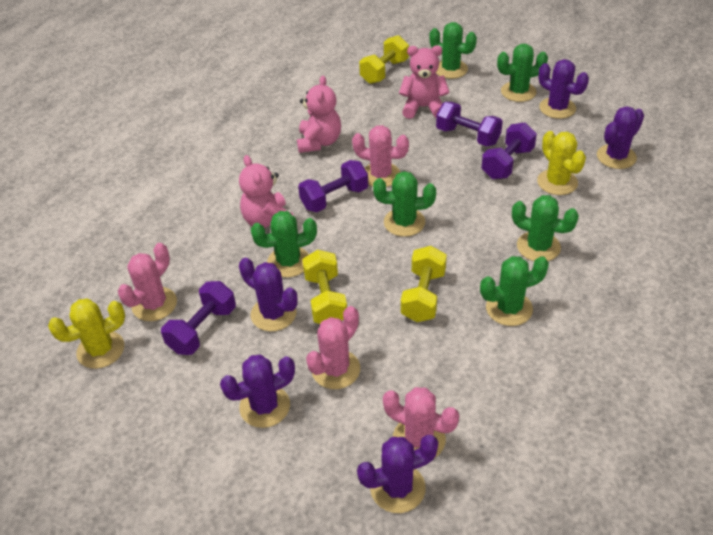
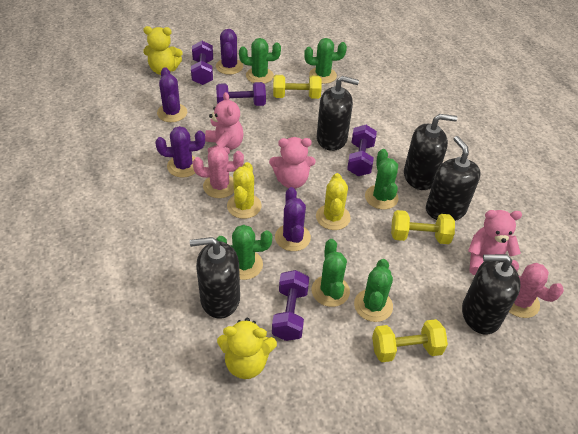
black soap dispenser: 0 -> 5
pink cactus: 4 -> 2
purple cactus: 5 -> 4
yellow teddy bear: 0 -> 2

